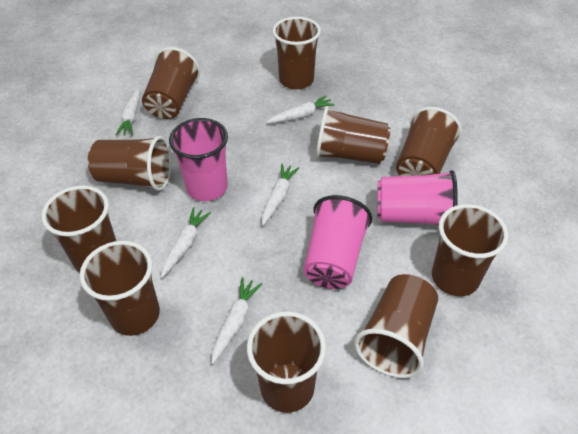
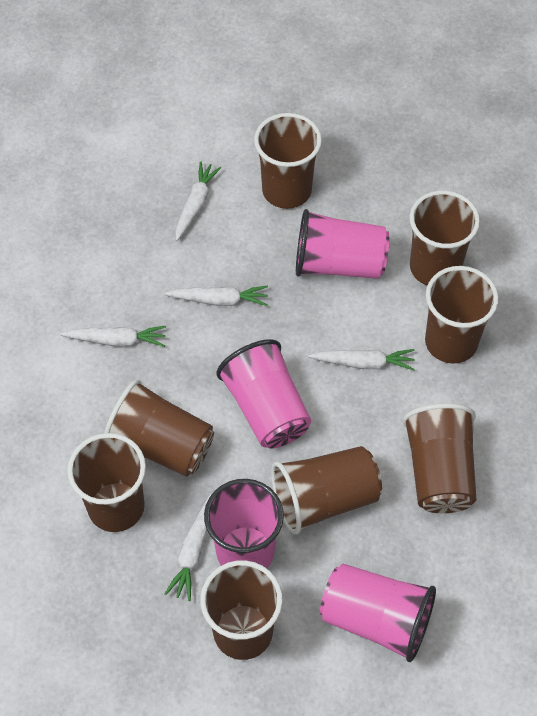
brown cup: 10 -> 8
pink cup: 3 -> 4

